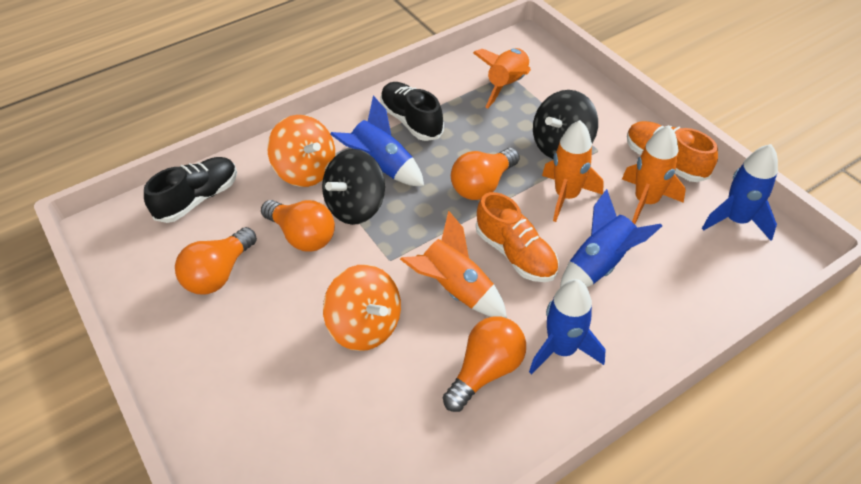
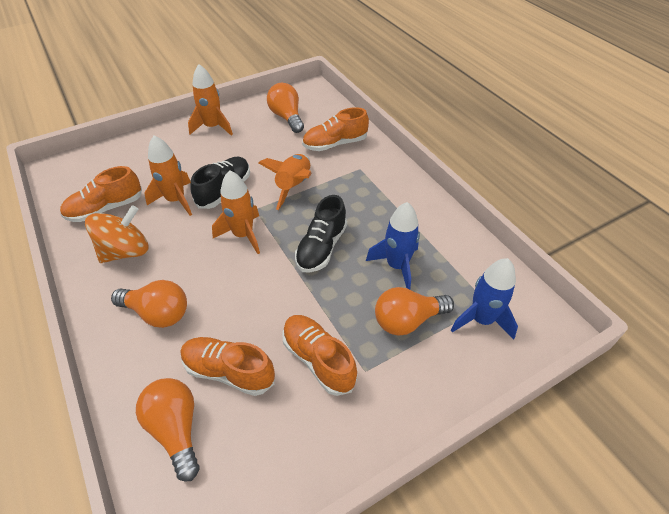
black spinning top: 2 -> 0
blue rocket: 4 -> 2
orange shoe: 2 -> 4
orange spinning top: 2 -> 1

